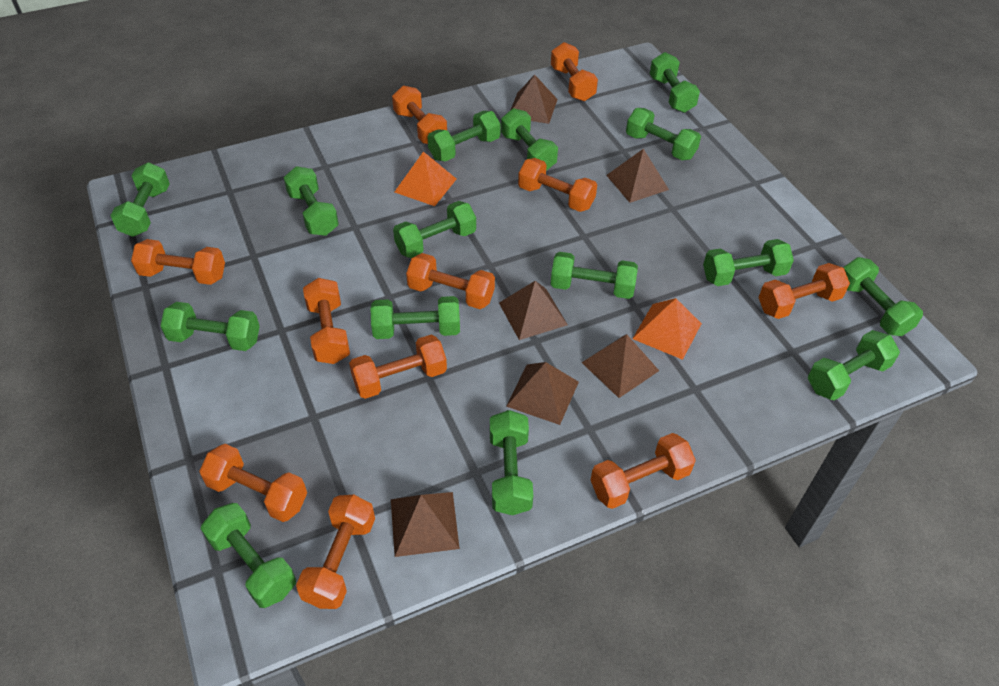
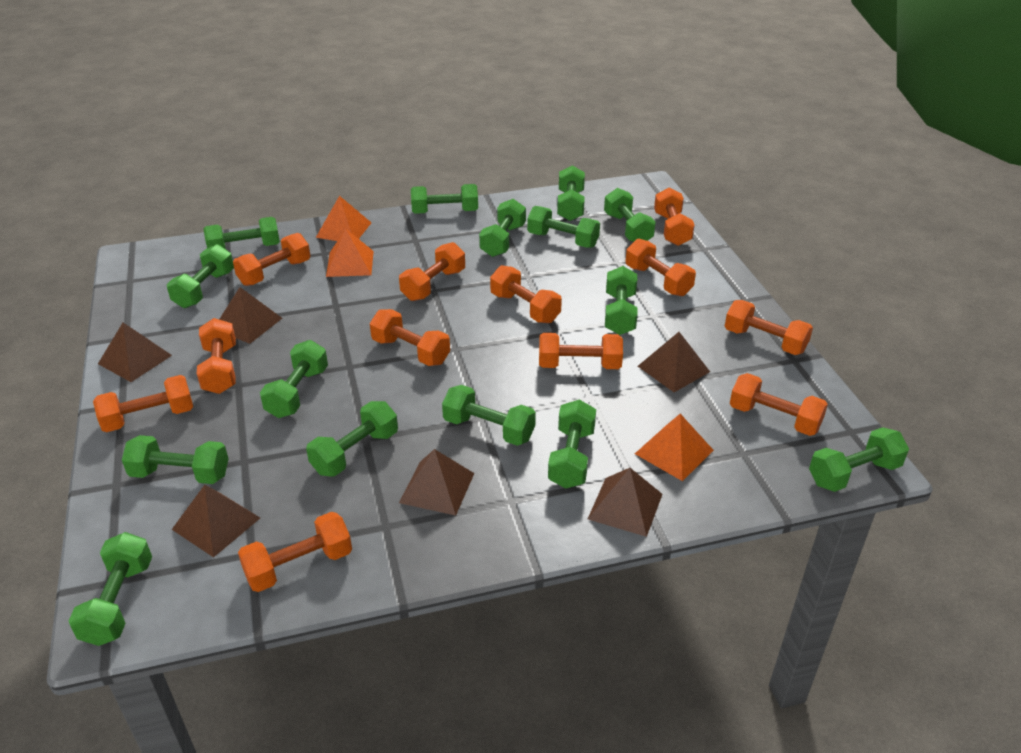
orange dumbbell: 11 -> 12
orange pyramid: 2 -> 3

